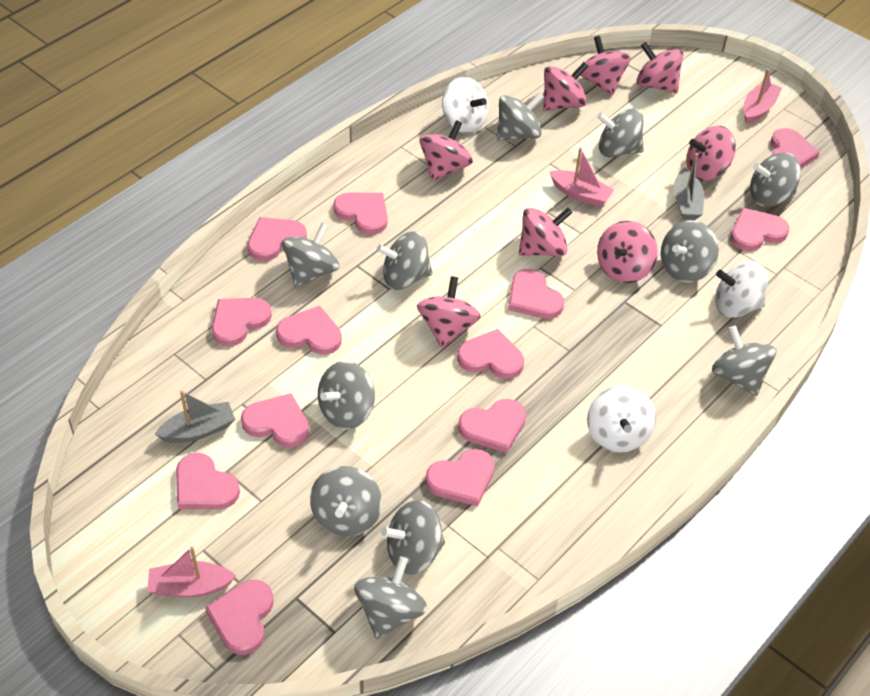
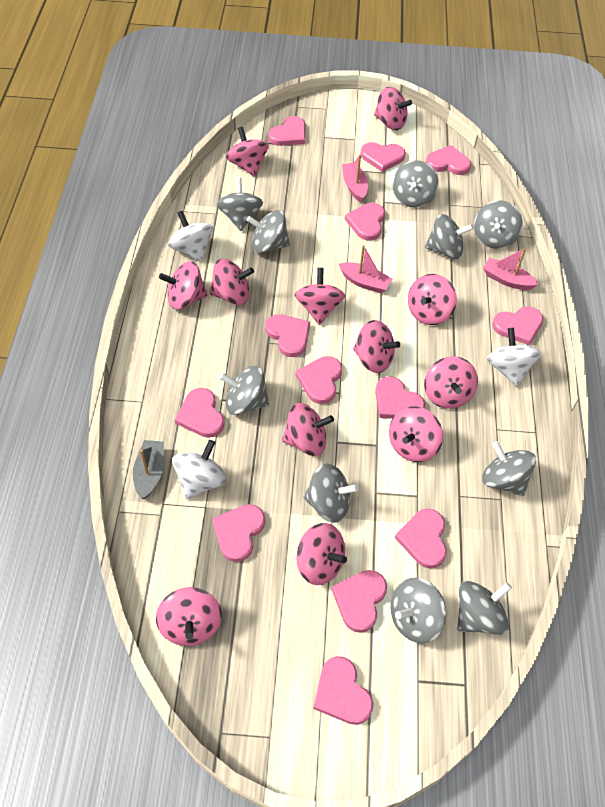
grey boat: 2 -> 1
grey spinning top: 11 -> 10
pink spinning top: 8 -> 12

